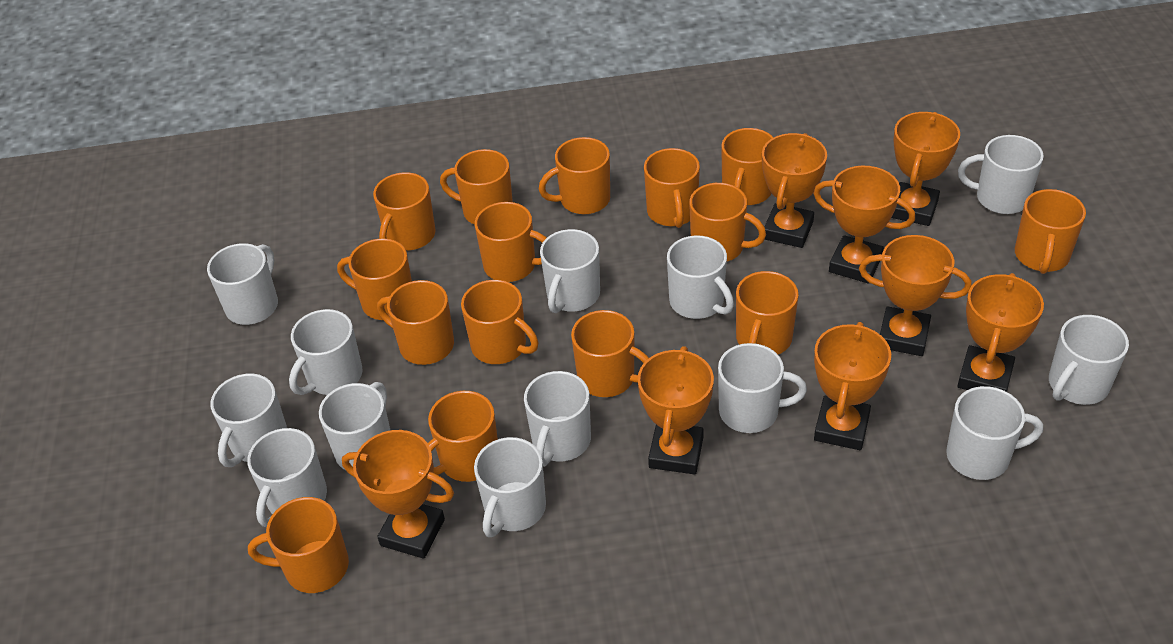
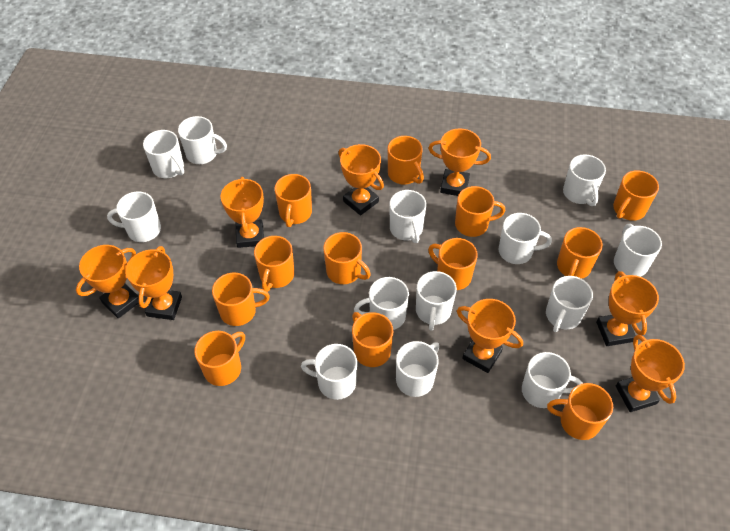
orange mug: 15 -> 12

